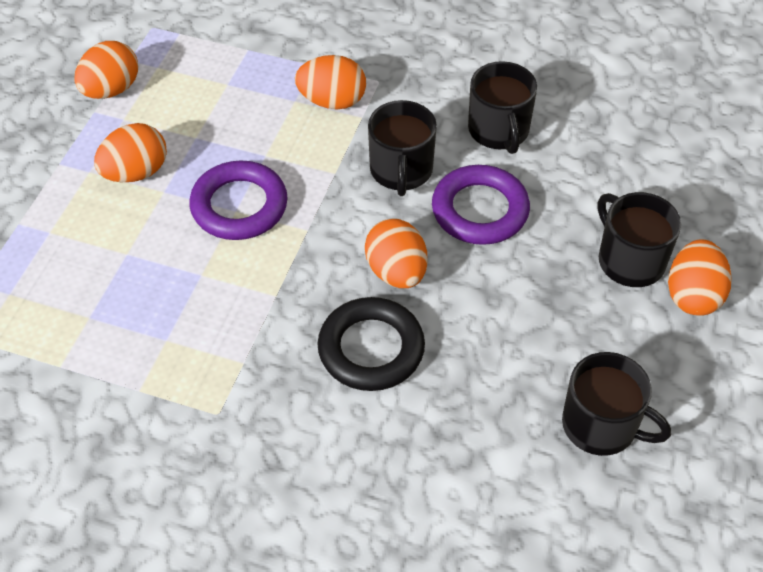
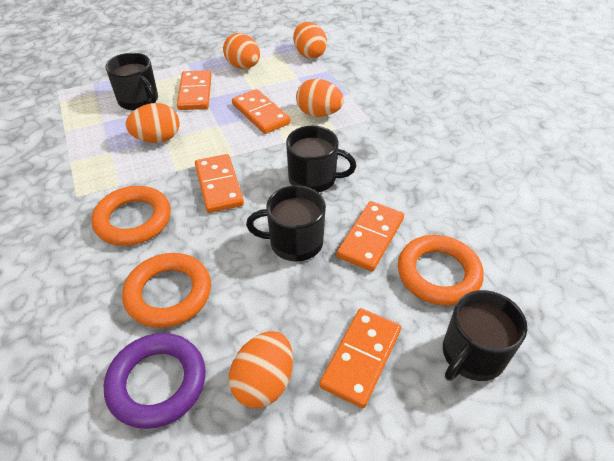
black ring: 1 -> 0
orange domino: 0 -> 5
orange ring: 0 -> 3
purple ring: 2 -> 1

